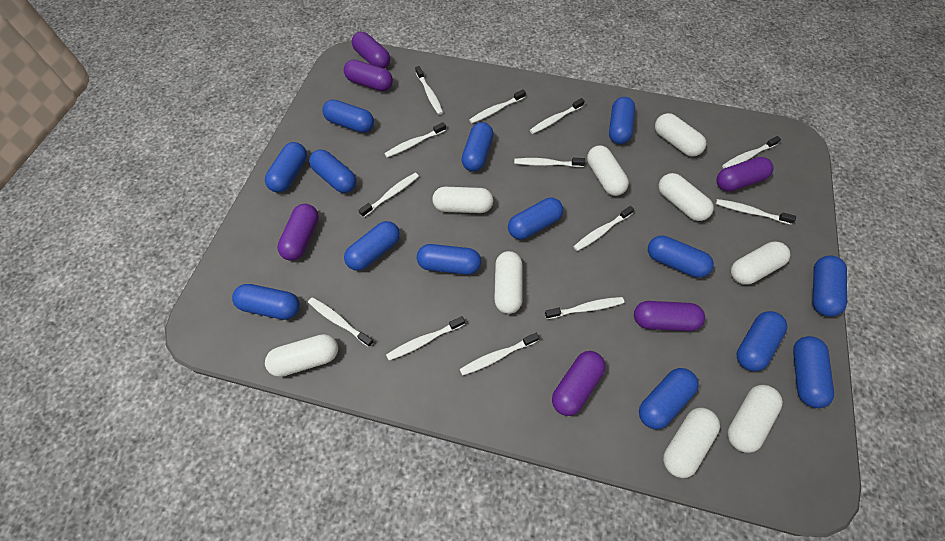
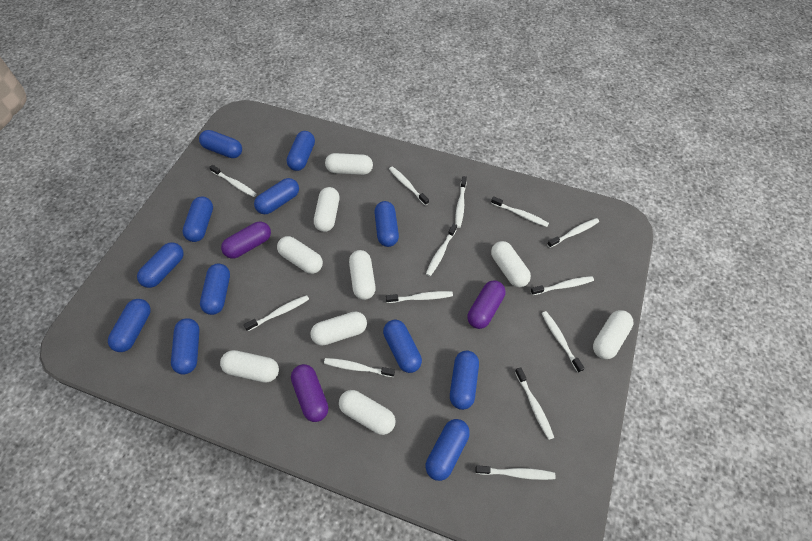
blue capsule: 14 -> 12
purple capsule: 6 -> 3

